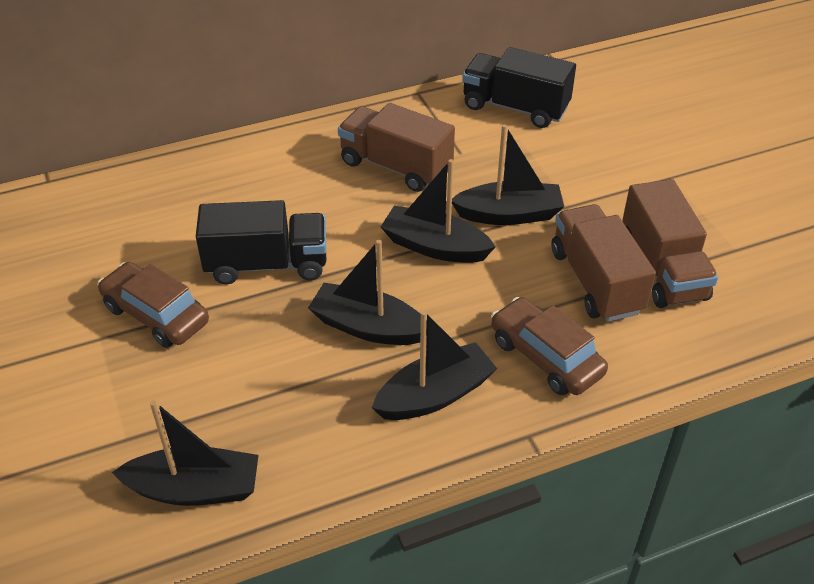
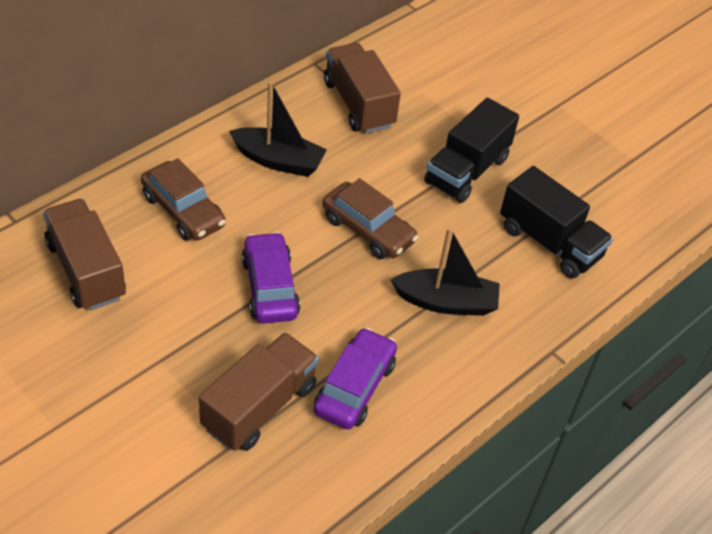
black boat: 5 -> 2
purple car: 0 -> 2

